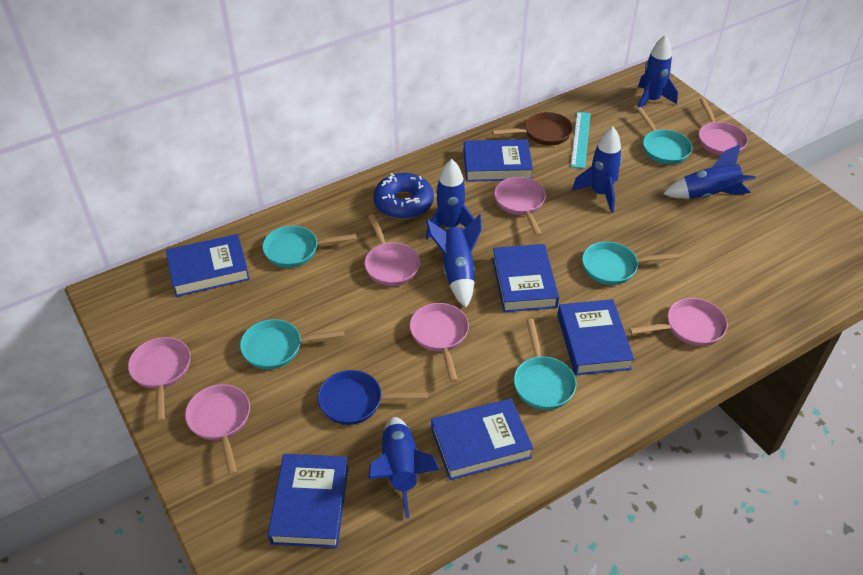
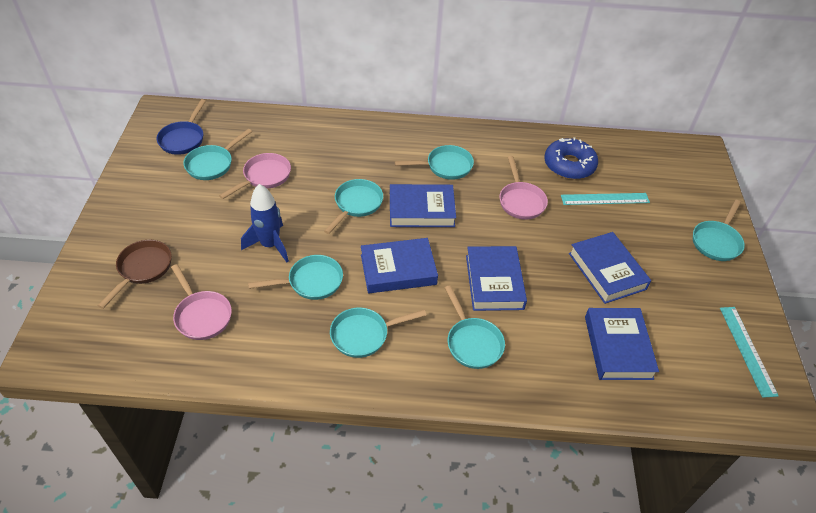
blue book: 6 -> 5
blue rocket: 6 -> 1
pink pan: 7 -> 3
turquoise pan: 5 -> 7
turquoise ruler: 1 -> 2

